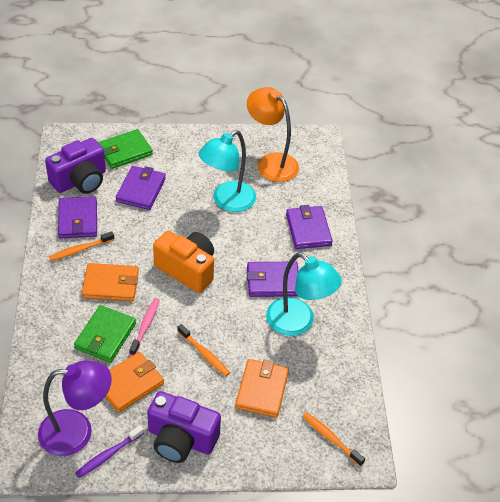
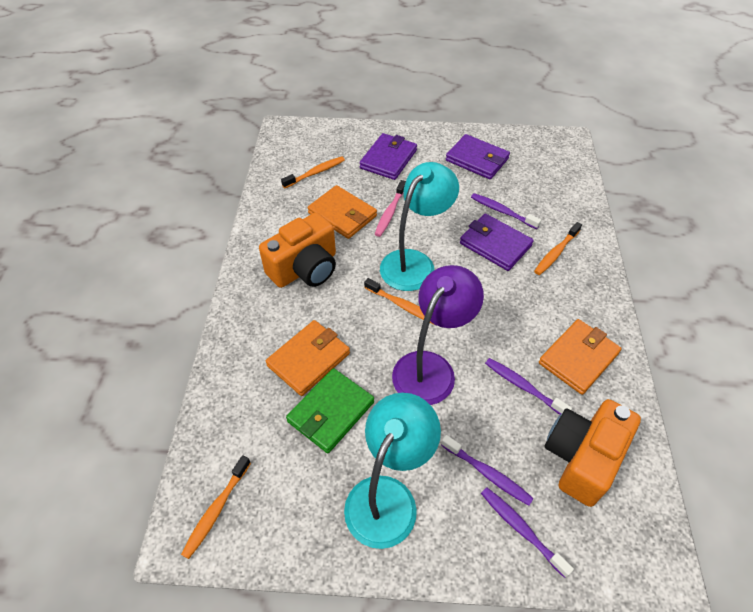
green wallet: 2 -> 1
orange camera: 1 -> 2
orange lamp: 1 -> 0
orange toothbrush: 3 -> 4
purple camera: 2 -> 0
purple toothbrush: 1 -> 4
purple wallet: 4 -> 3

